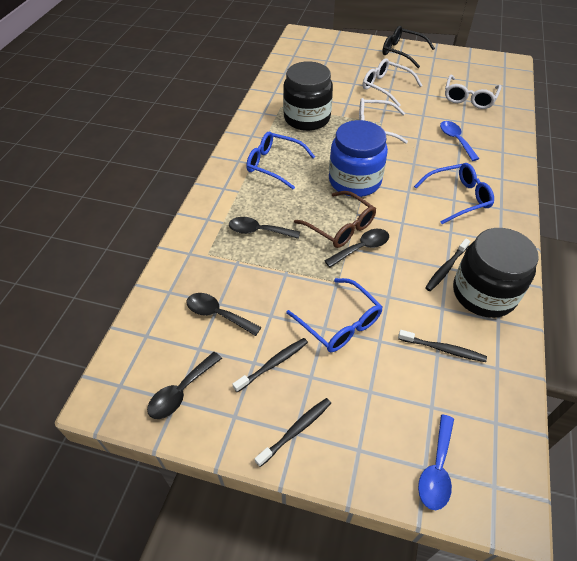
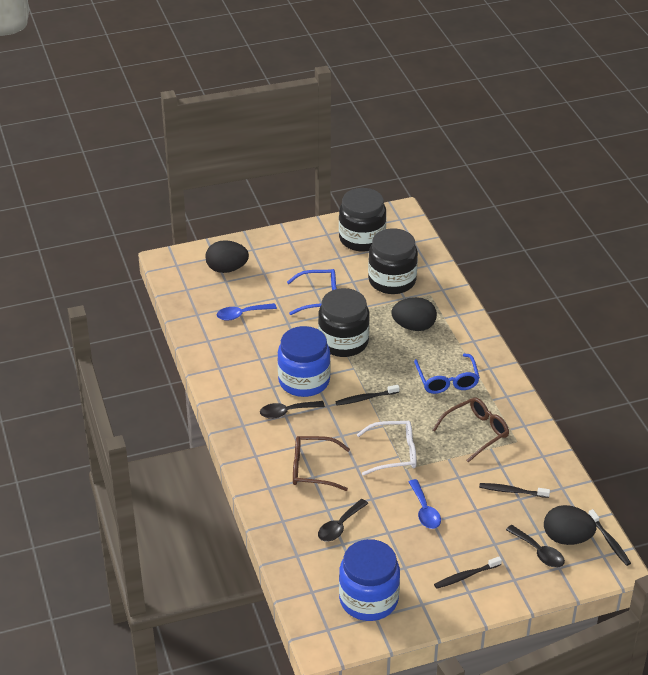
black egg: 0 -> 3
black glasses: 1 -> 0
black jar: 2 -> 3
black spoon: 4 -> 3
blue glasses: 3 -> 2
blue jar: 1 -> 2
brown glasses: 1 -> 2
white glasses: 3 -> 1

